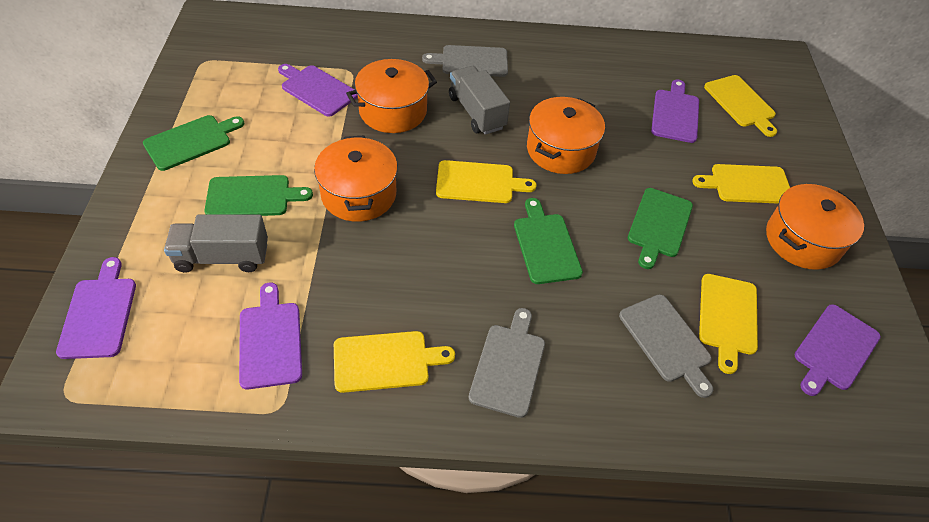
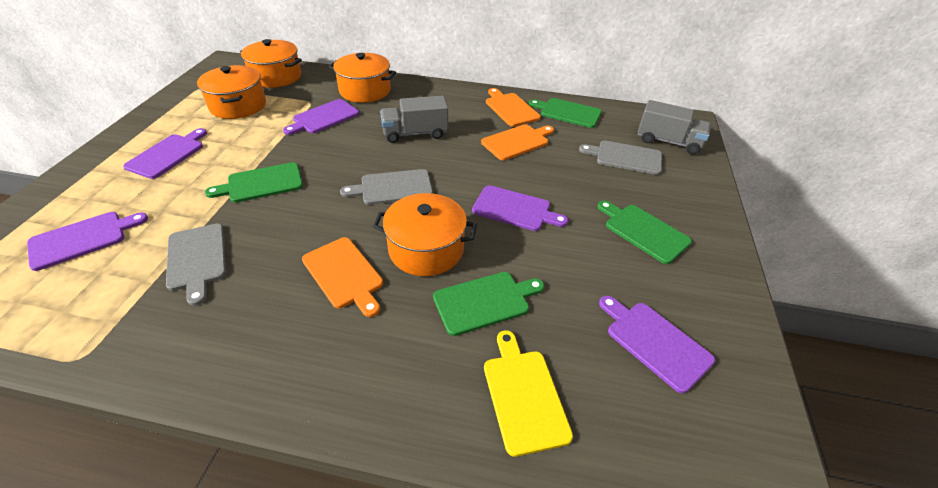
orange cutting board: 0 -> 3
yellow cutting board: 5 -> 1

